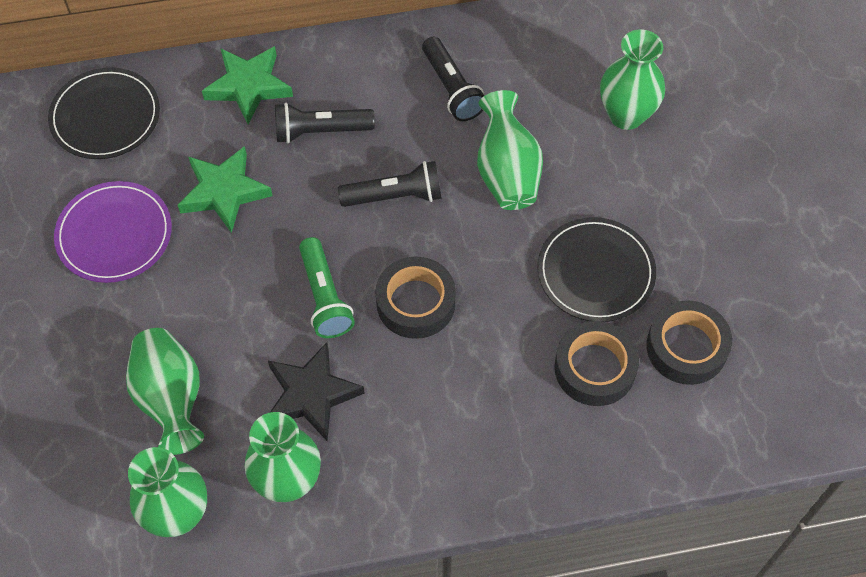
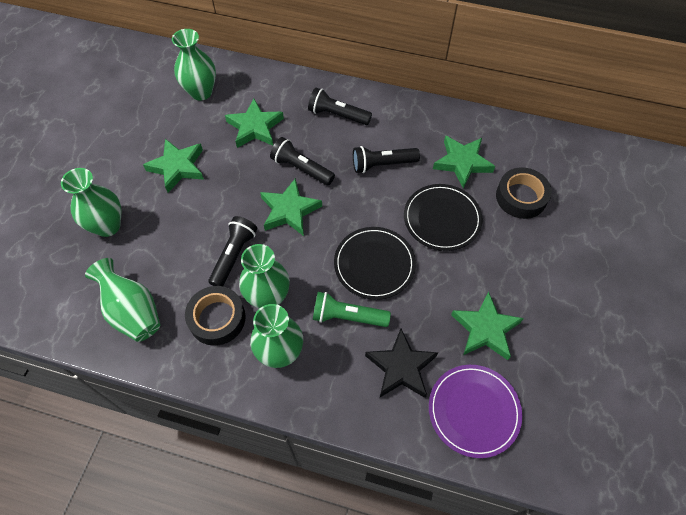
black flashlight: 3 -> 4
black tape: 3 -> 2
green star: 2 -> 5

